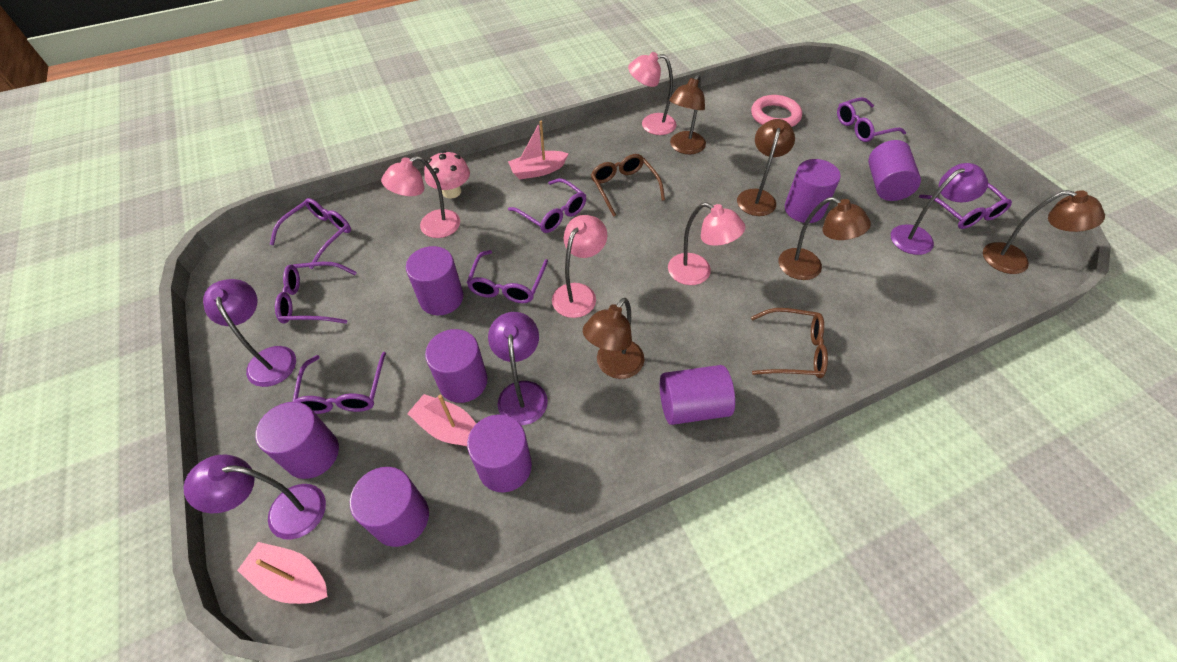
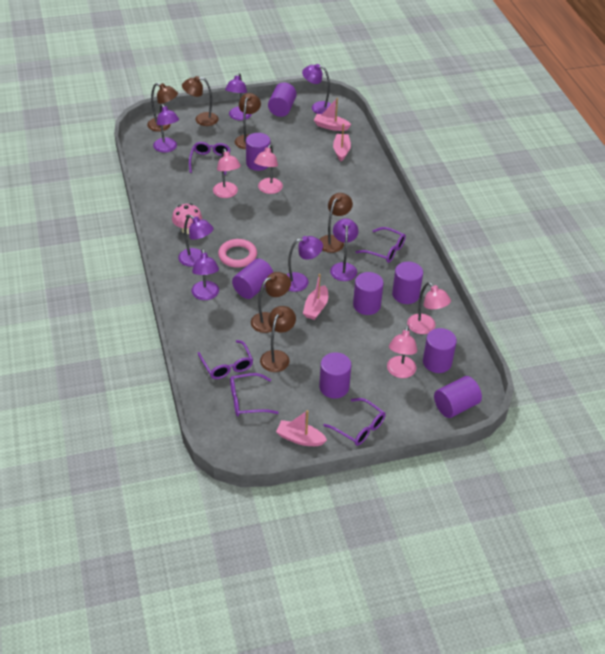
brown glasses: 2 -> 0
brown lamp: 5 -> 6
pink boat: 3 -> 4
purple glasses: 7 -> 5
purple lamp: 4 -> 7

